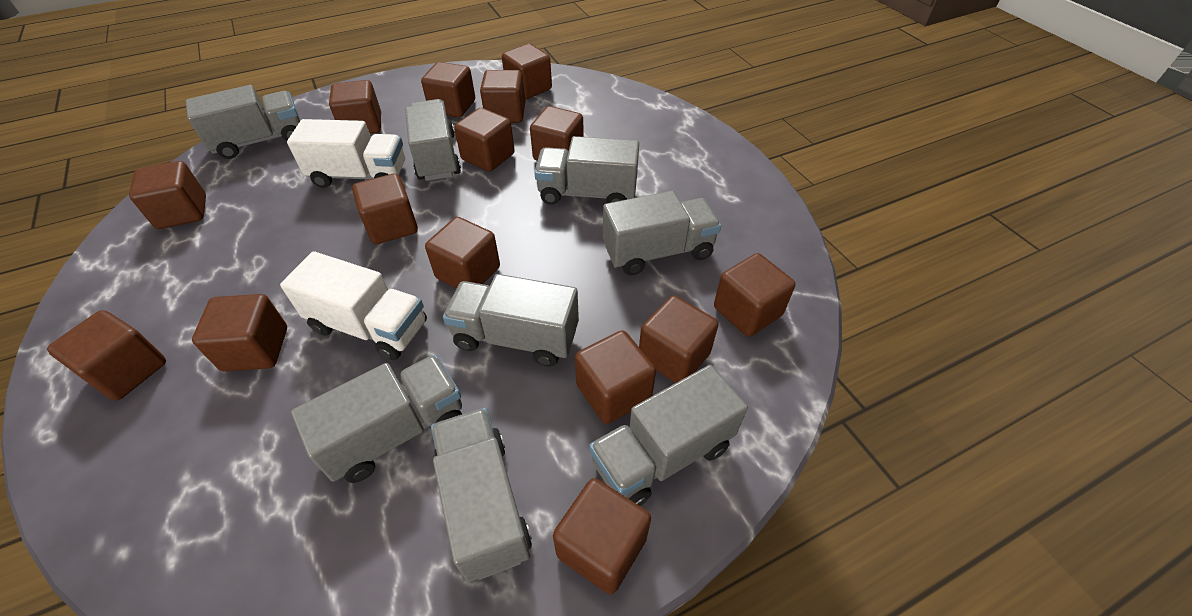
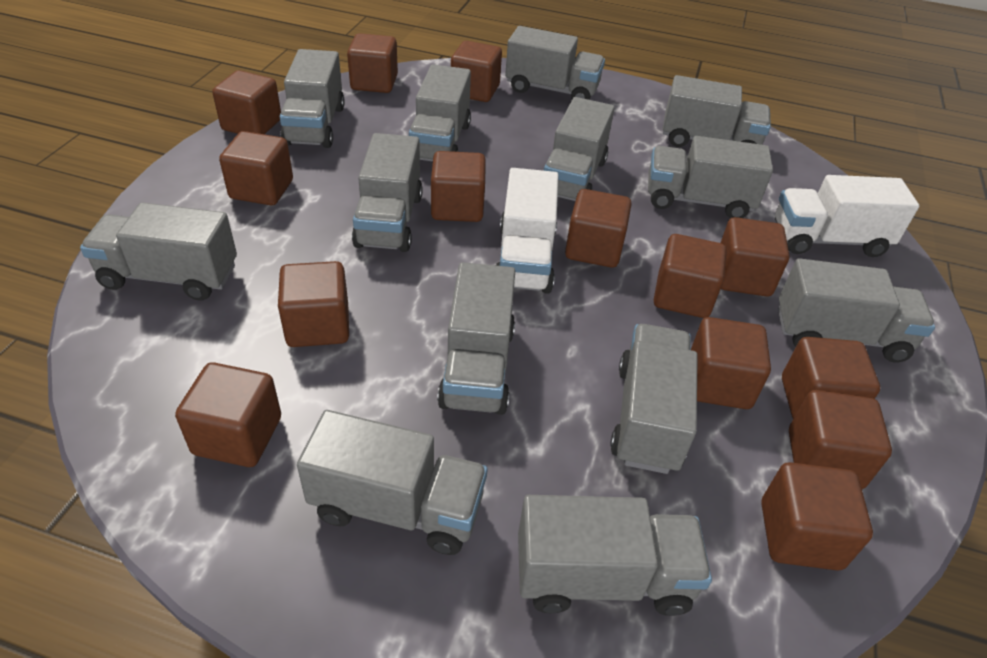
brown cube: 15 -> 14
grey truck: 8 -> 13

